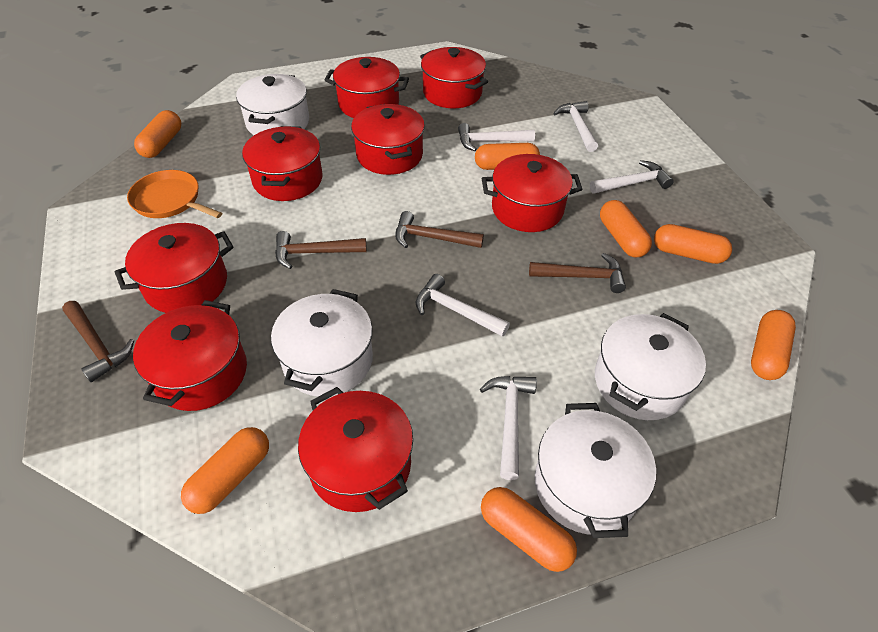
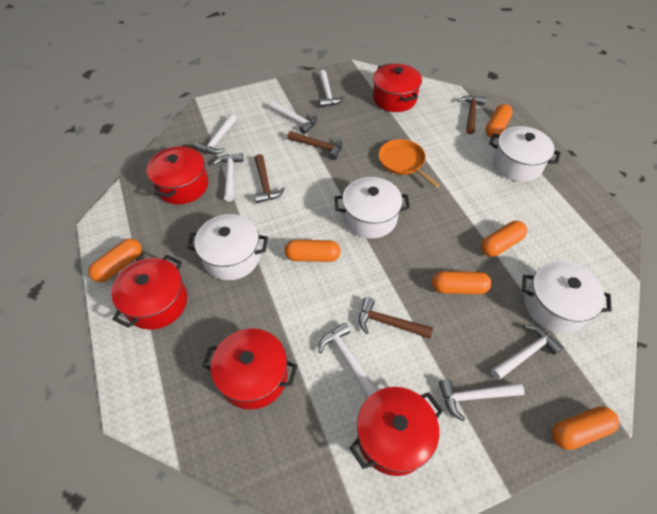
orange capsule: 7 -> 6
red pot: 8 -> 5
white hammer: 5 -> 7

